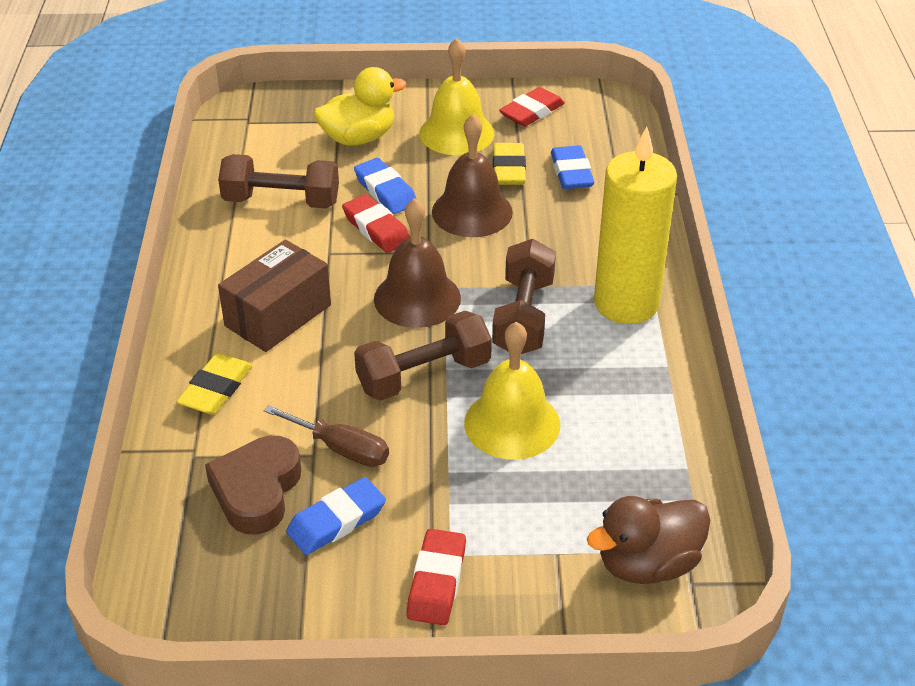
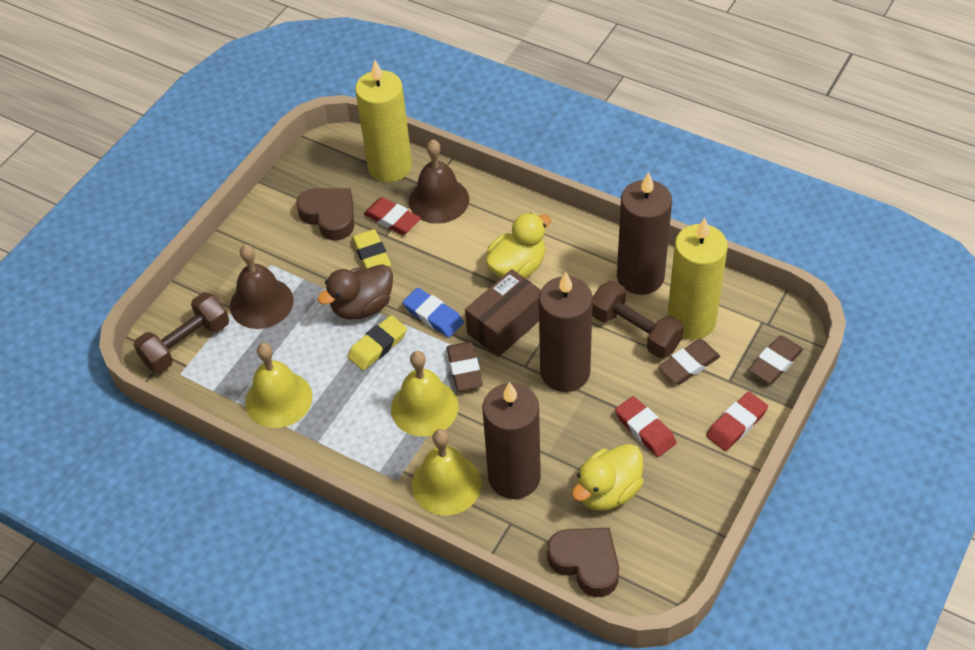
blue eraser: 3 -> 1
brown candle: 0 -> 3
brown dumbbell: 3 -> 2
brown eraser: 0 -> 3
brown heart: 1 -> 2
brown screwdriver: 1 -> 0
yellow bell: 2 -> 3
yellow candle: 1 -> 2
yellow duck: 1 -> 2

